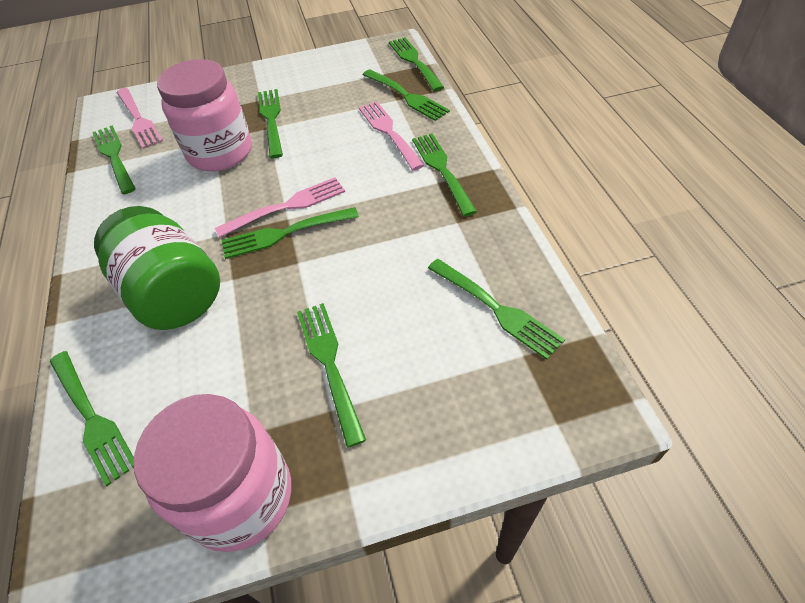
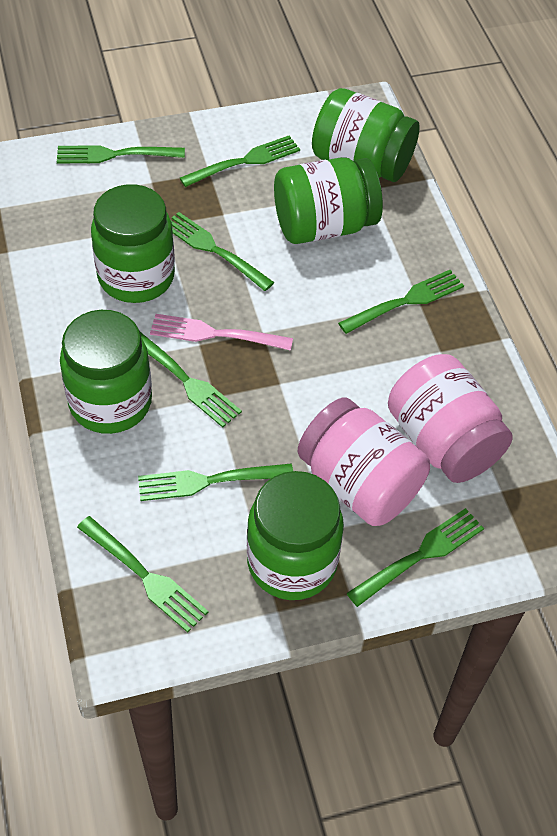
green fork: 9 -> 8
green jar: 1 -> 5
pink fork: 3 -> 1

